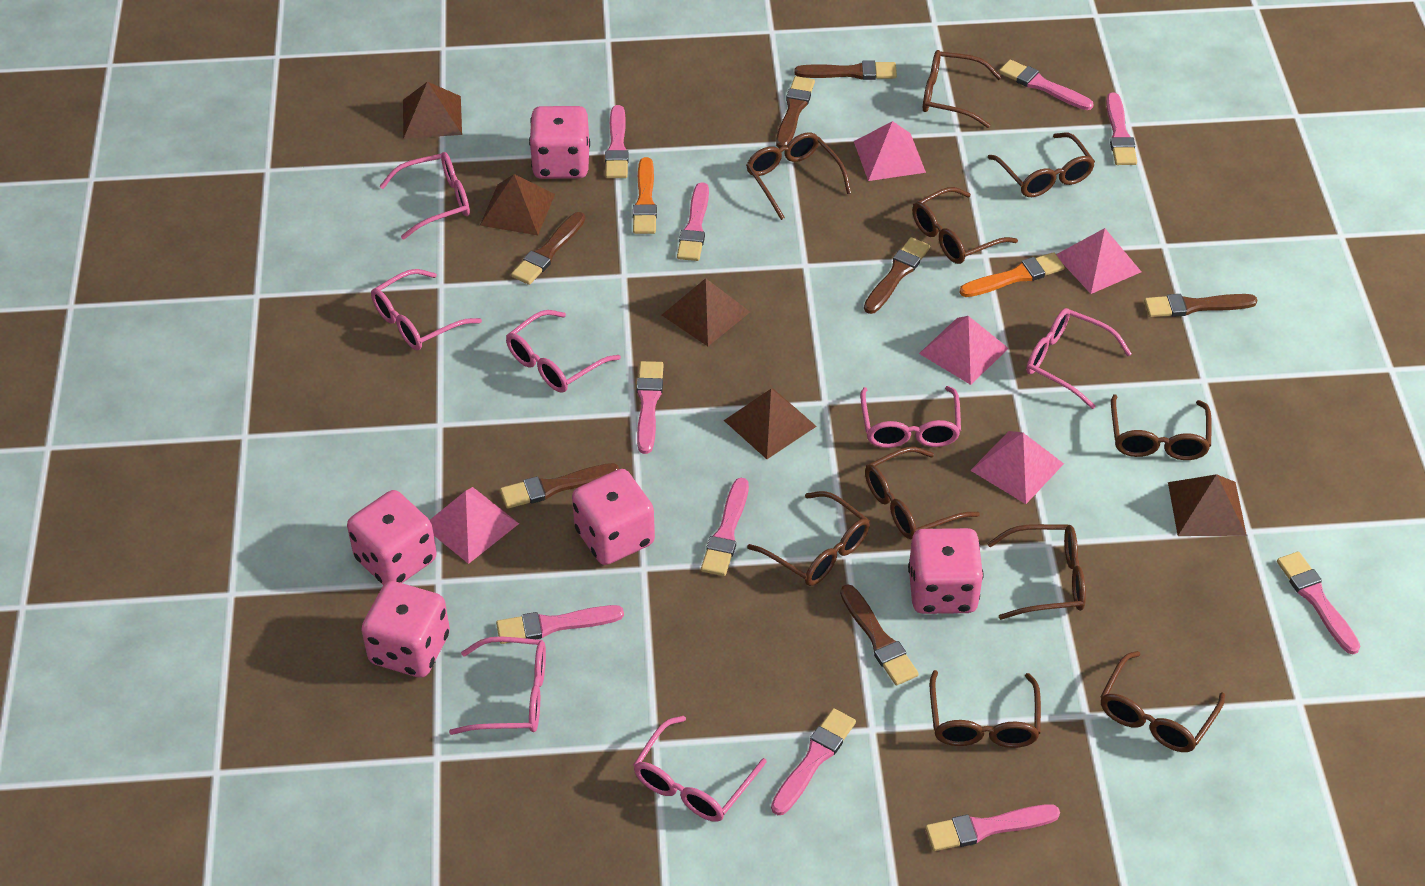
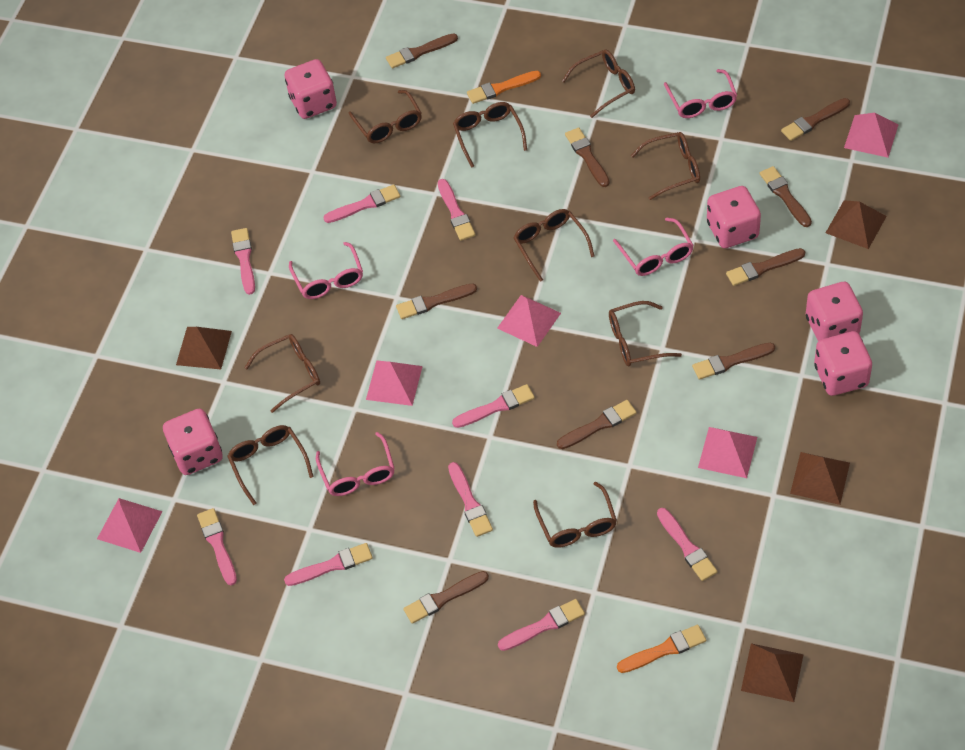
brown brush: 7 -> 9
brown glasses: 10 -> 9
brown pyramid: 5 -> 4
pink brush: 10 -> 9
pink glasses: 7 -> 4

